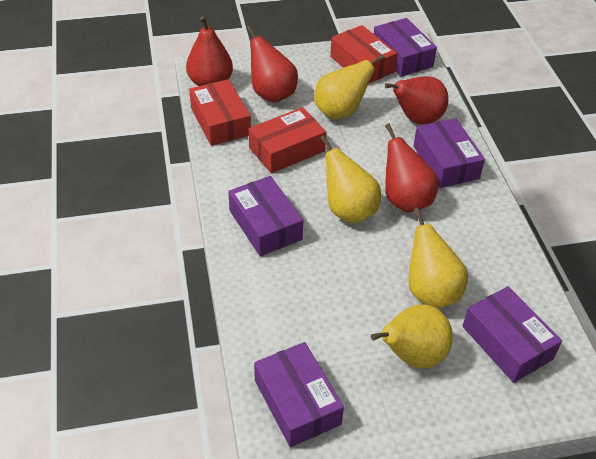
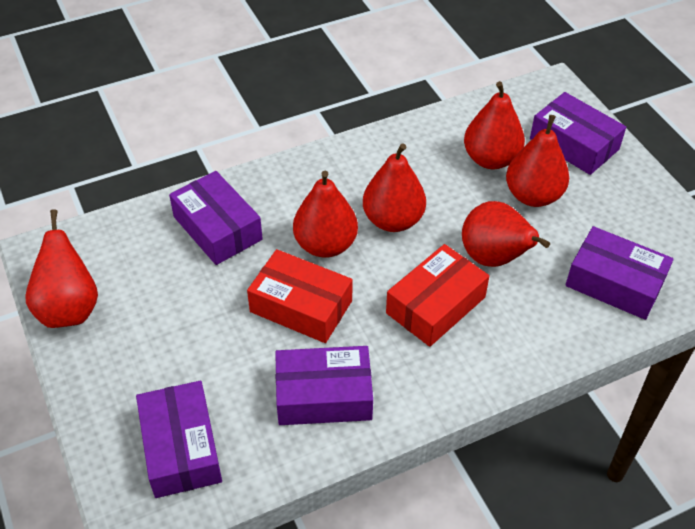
red box: 3 -> 2
red pear: 4 -> 6
yellow pear: 4 -> 0

